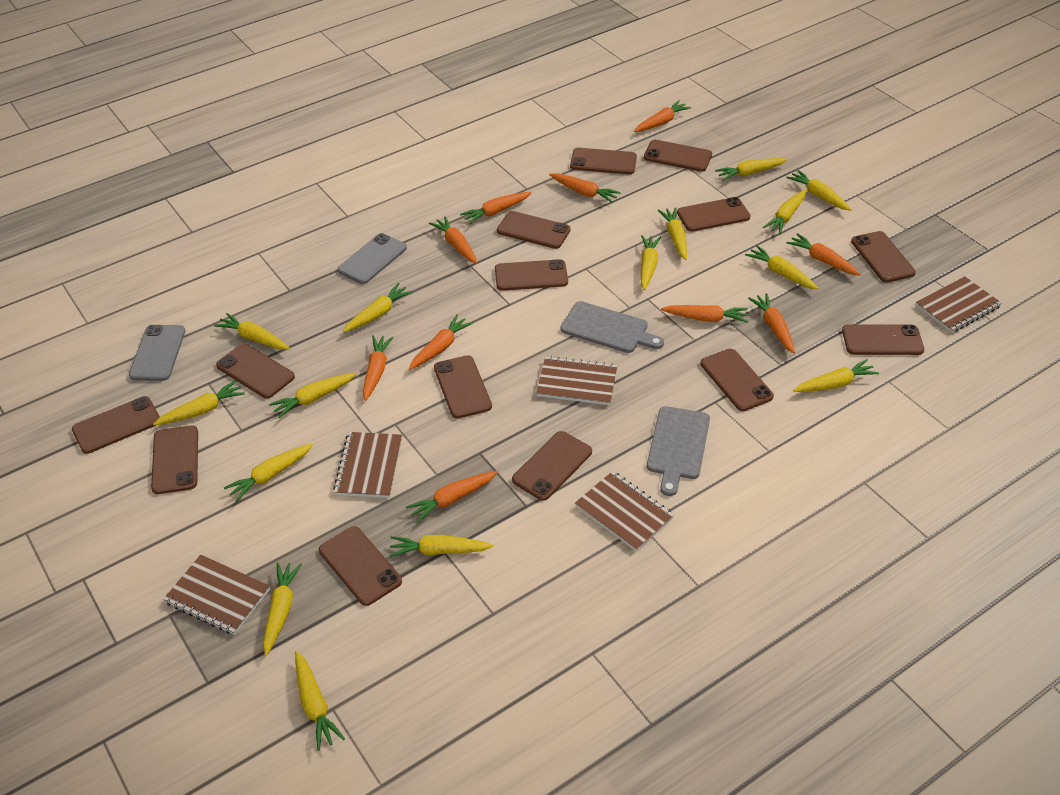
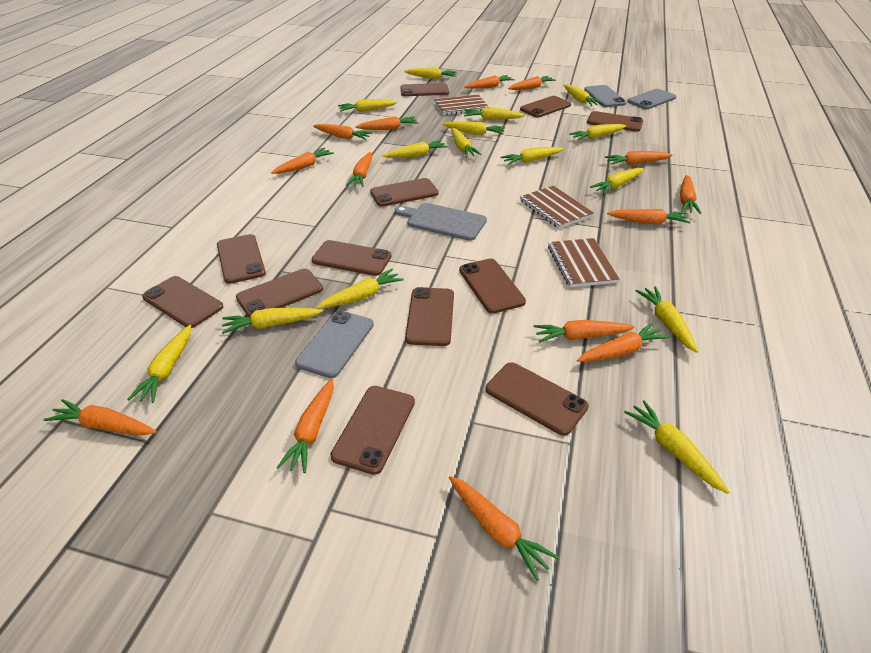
brown notebook: 5 -> 3
brown phone: 14 -> 12
grey cutting board: 2 -> 1
grey phone: 2 -> 3
orange carrot: 10 -> 14

